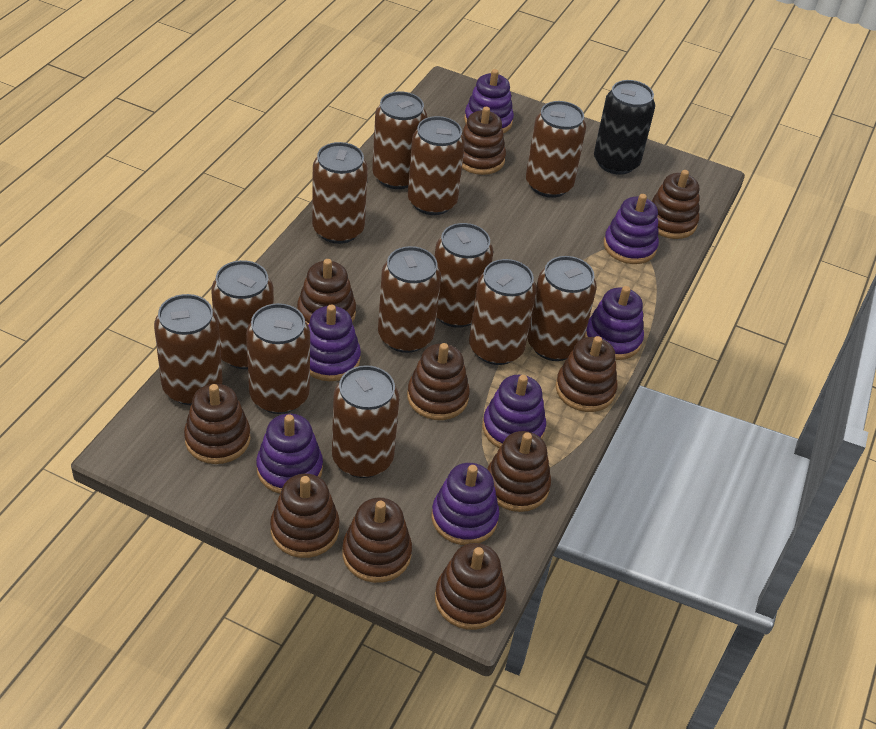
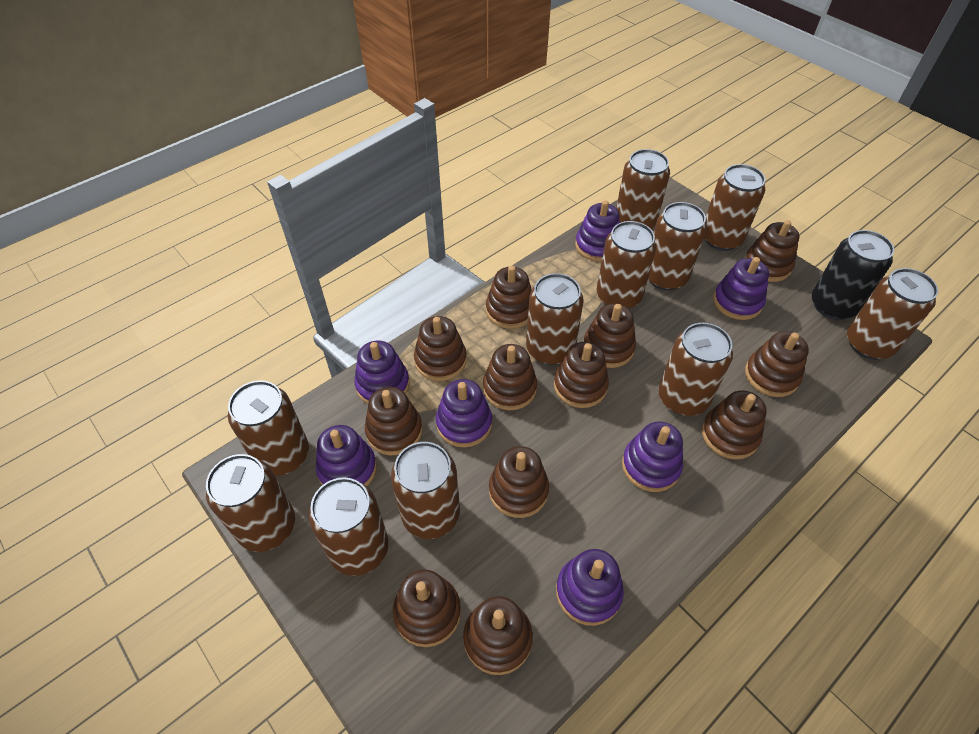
brown can: 12 -> 11
brown stacking toy: 10 -> 12

